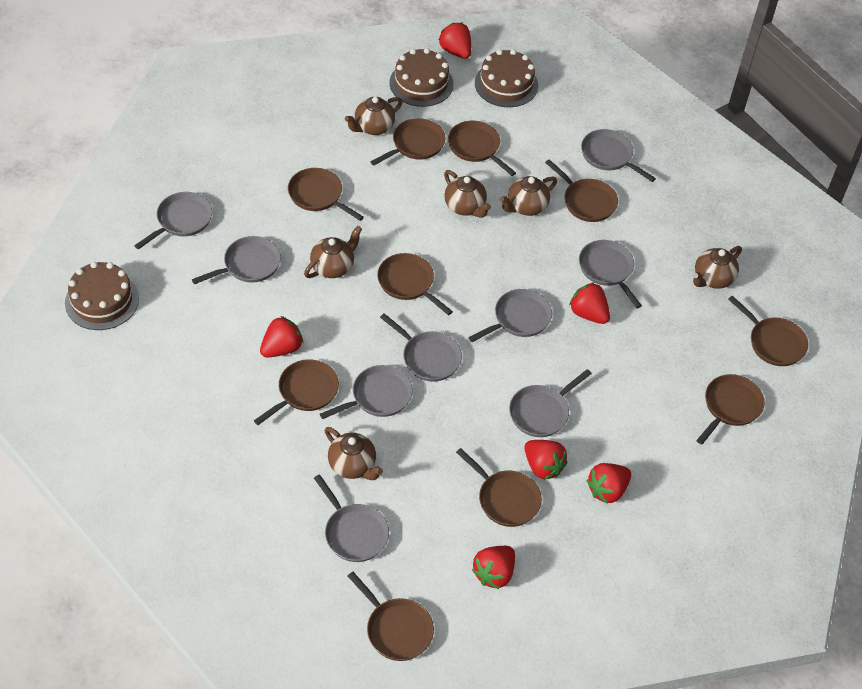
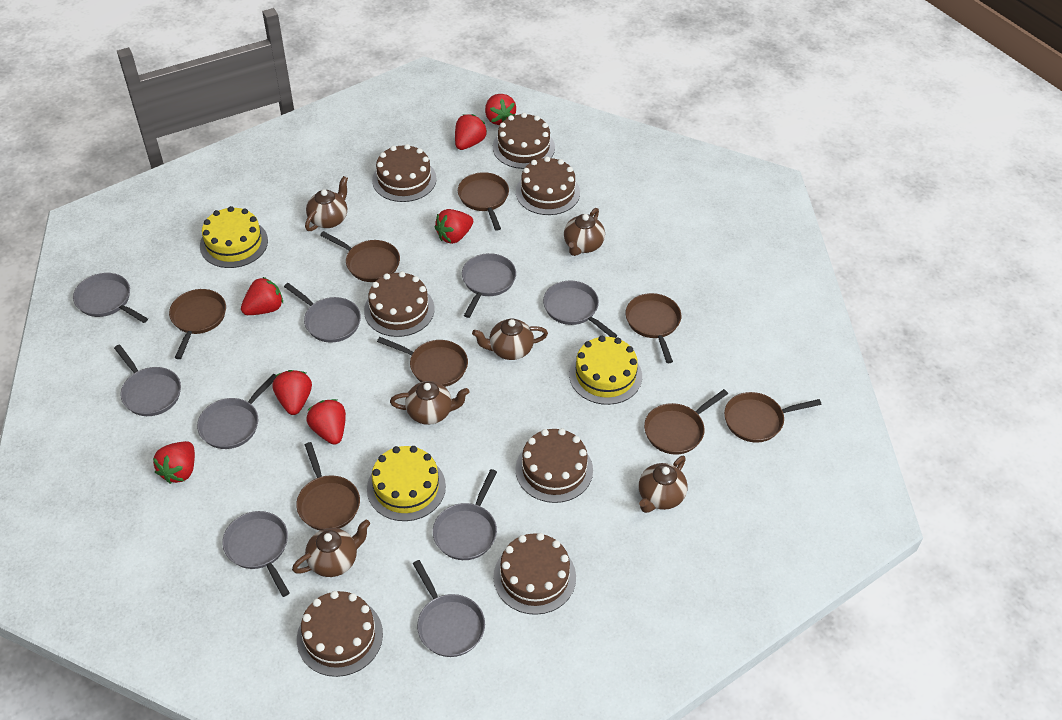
brown cake: 3 -> 7
brown pan: 10 -> 8
red strawberry: 6 -> 7
yellow cake: 0 -> 3

